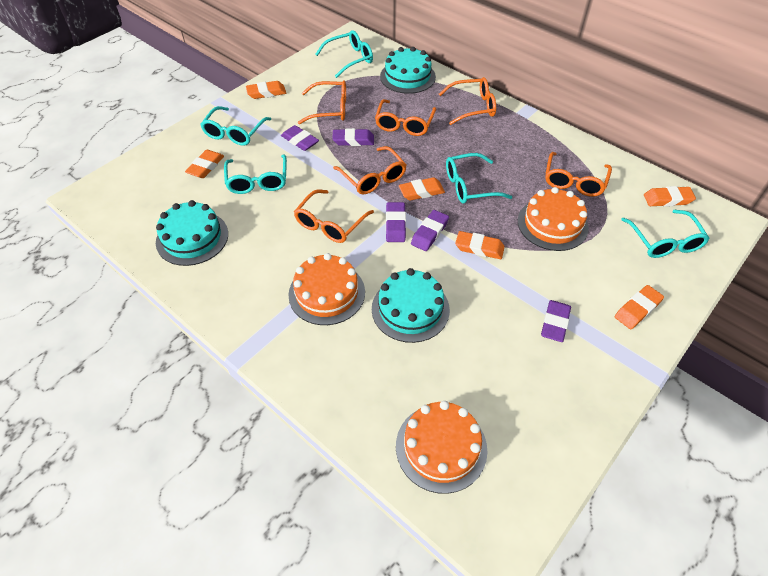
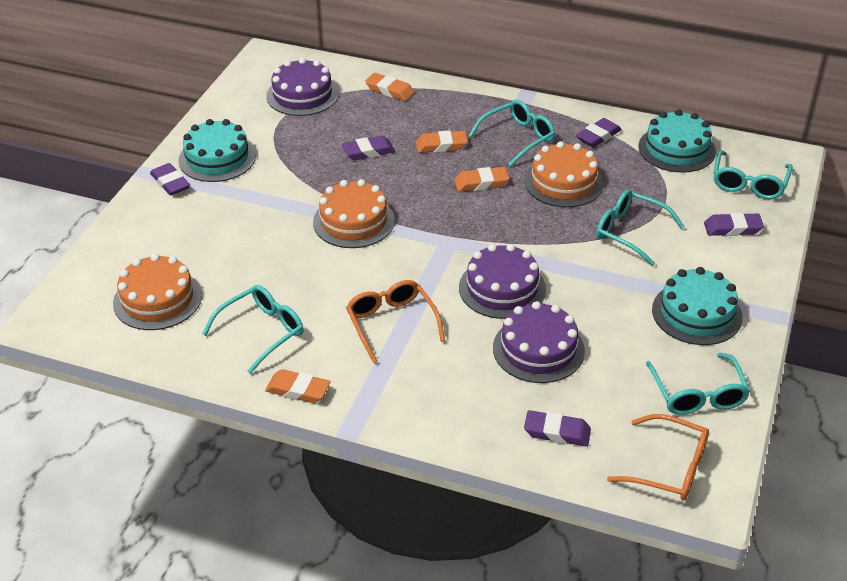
orange eraser: 6 -> 4
orange glasses: 6 -> 2
purple cake: 0 -> 3

